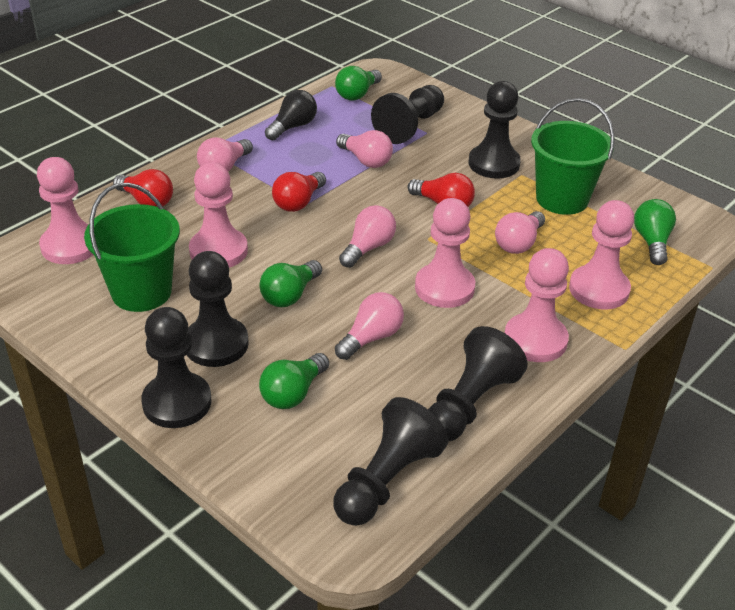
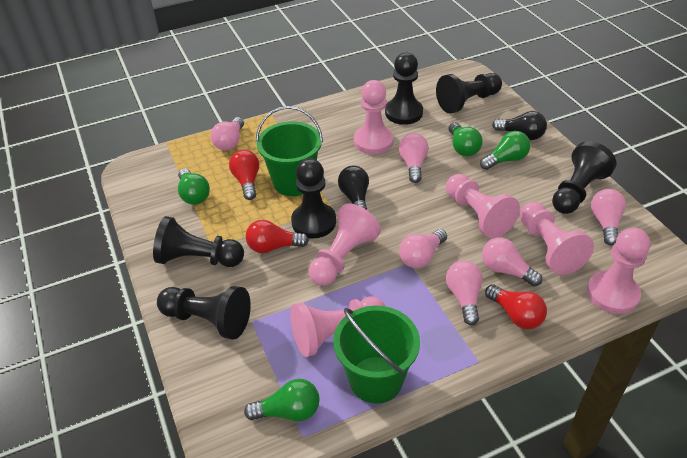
black light bulb: 1 -> 2
pink light bulb: 5 -> 6
pink pawn: 5 -> 6

